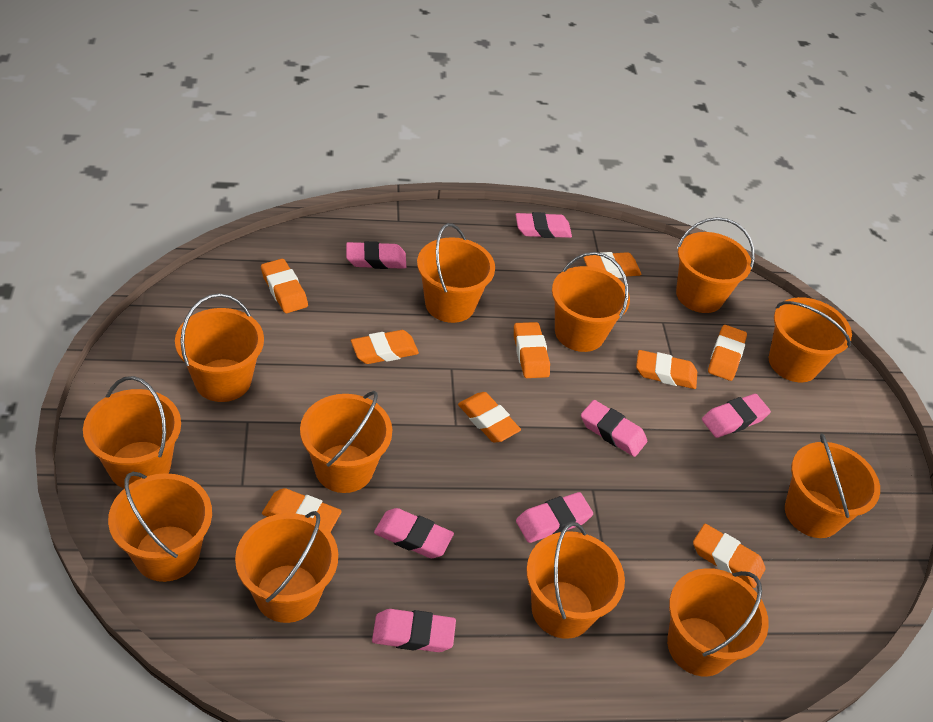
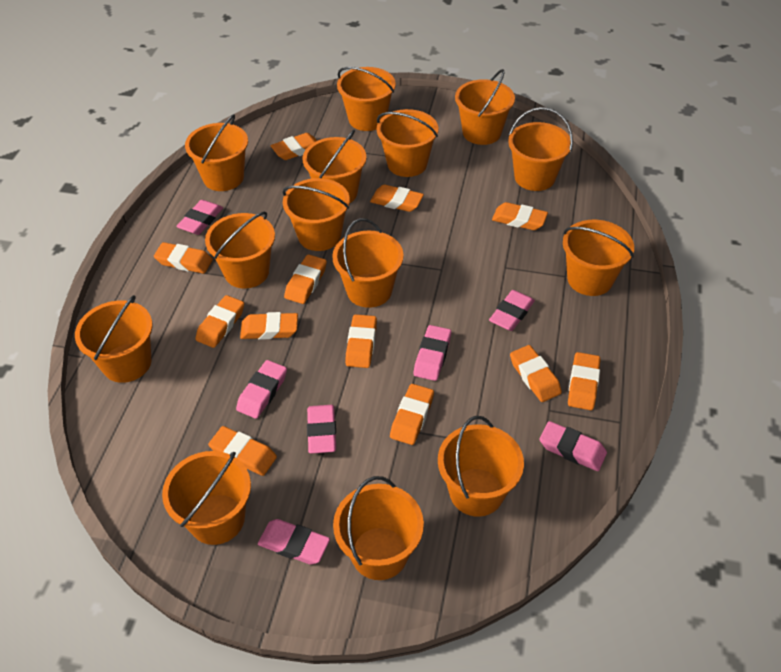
orange bucket: 12 -> 14
orange eraser: 9 -> 12

